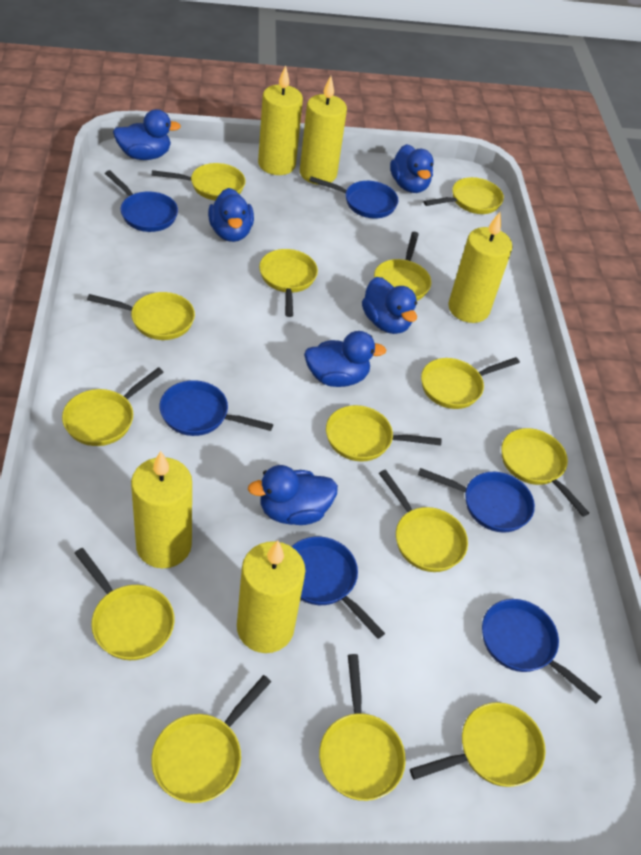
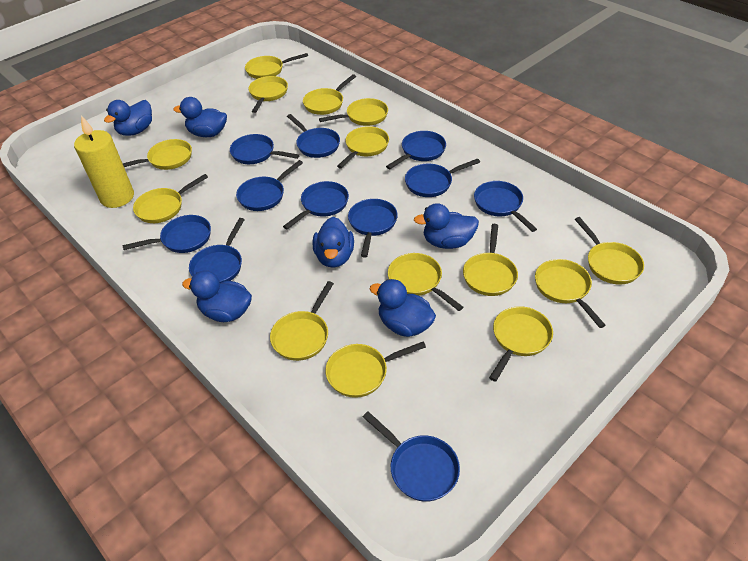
blue pan: 6 -> 11
yellow candle: 5 -> 1

